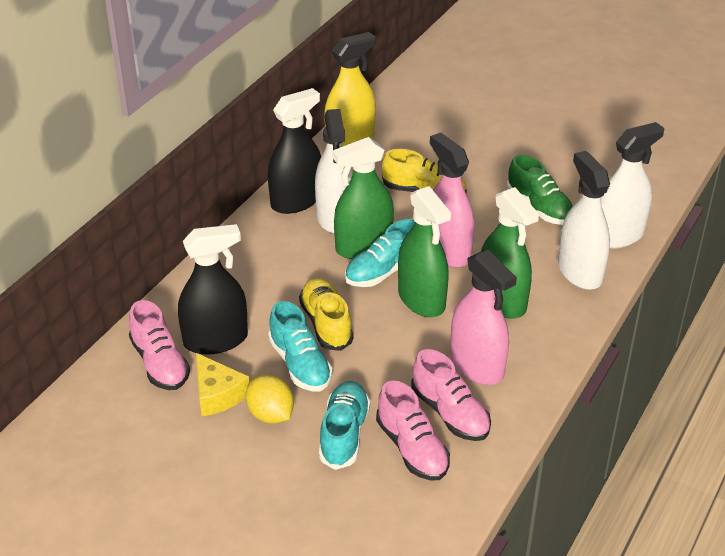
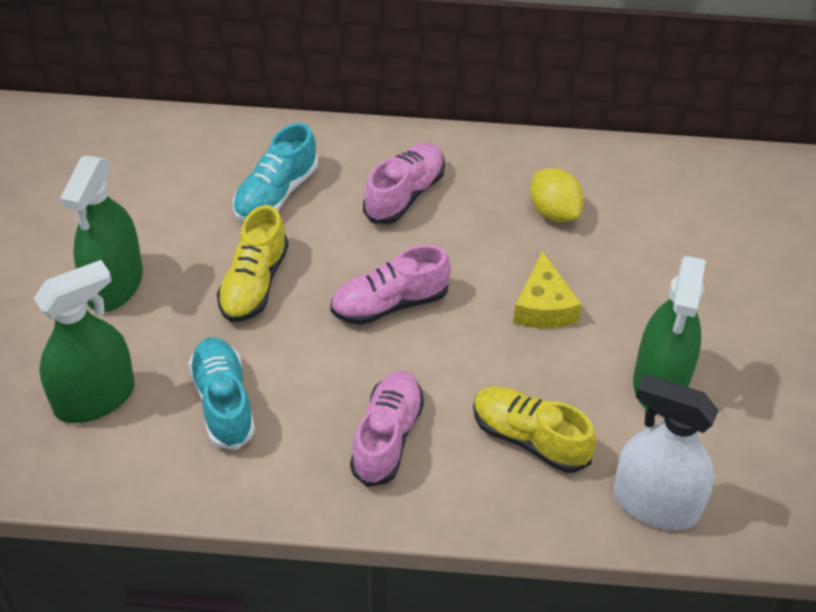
black spray bottle: 2 -> 0
green shoe: 1 -> 0
pink spray bottle: 2 -> 0
turquoise shoe: 3 -> 2
white spray bottle: 3 -> 1
yellow spray bottle: 1 -> 0

